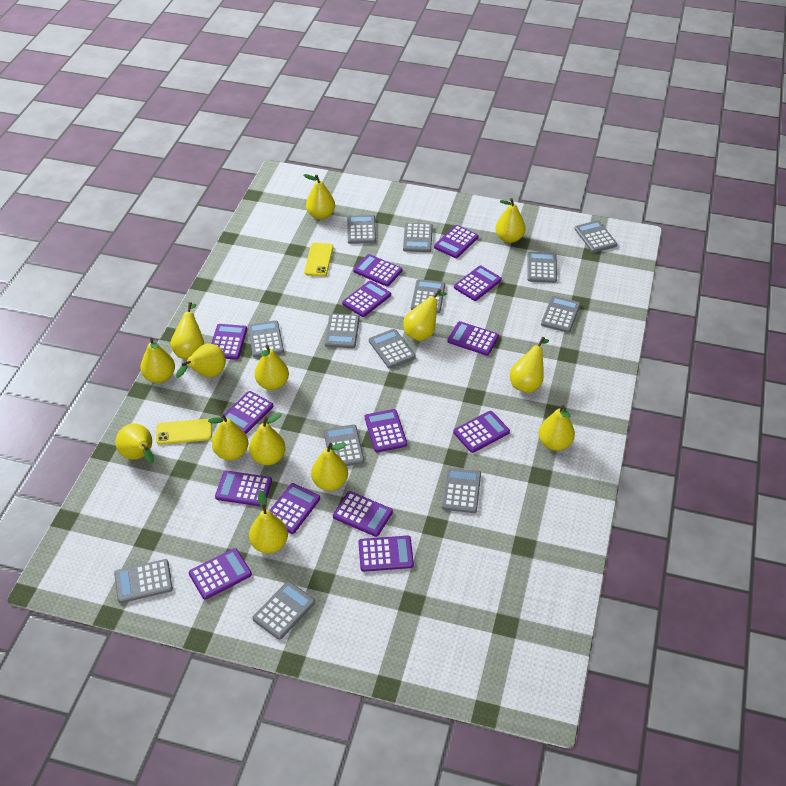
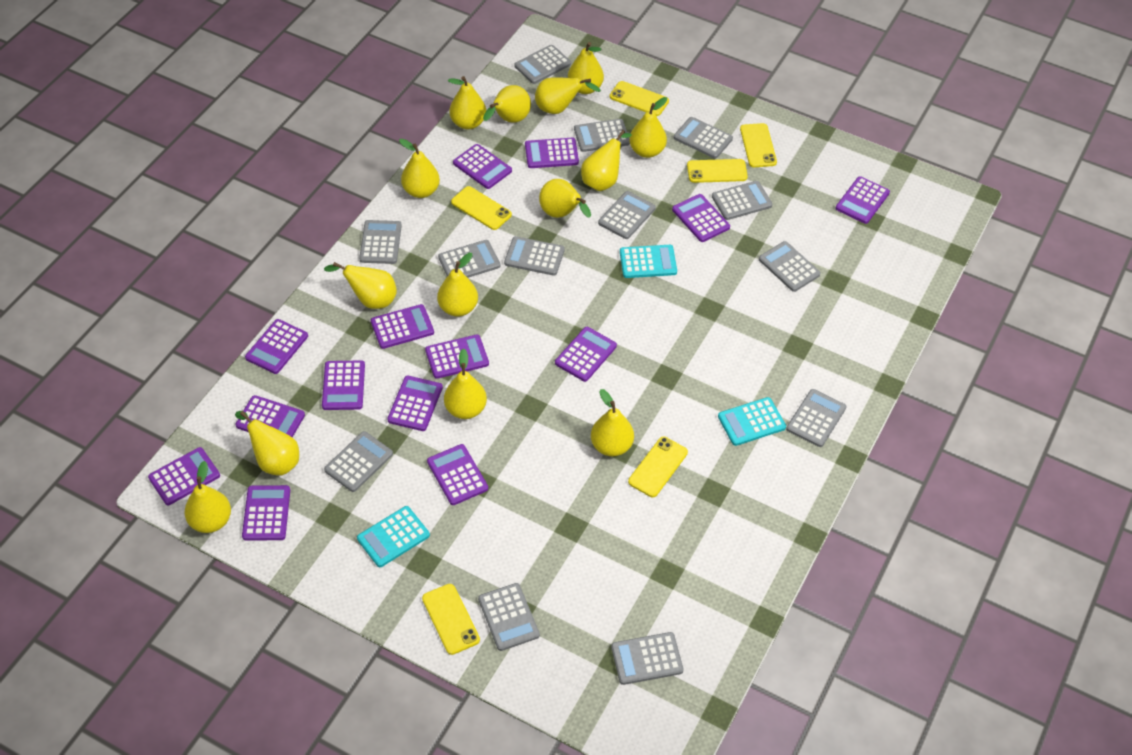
turquoise calculator: 0 -> 3
yellow phone: 2 -> 6

